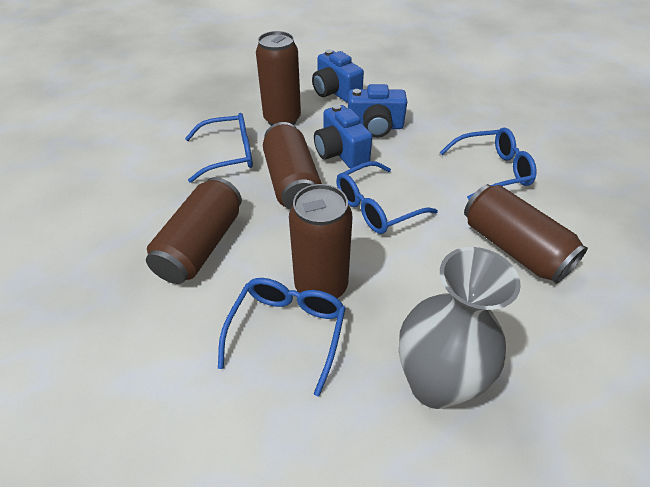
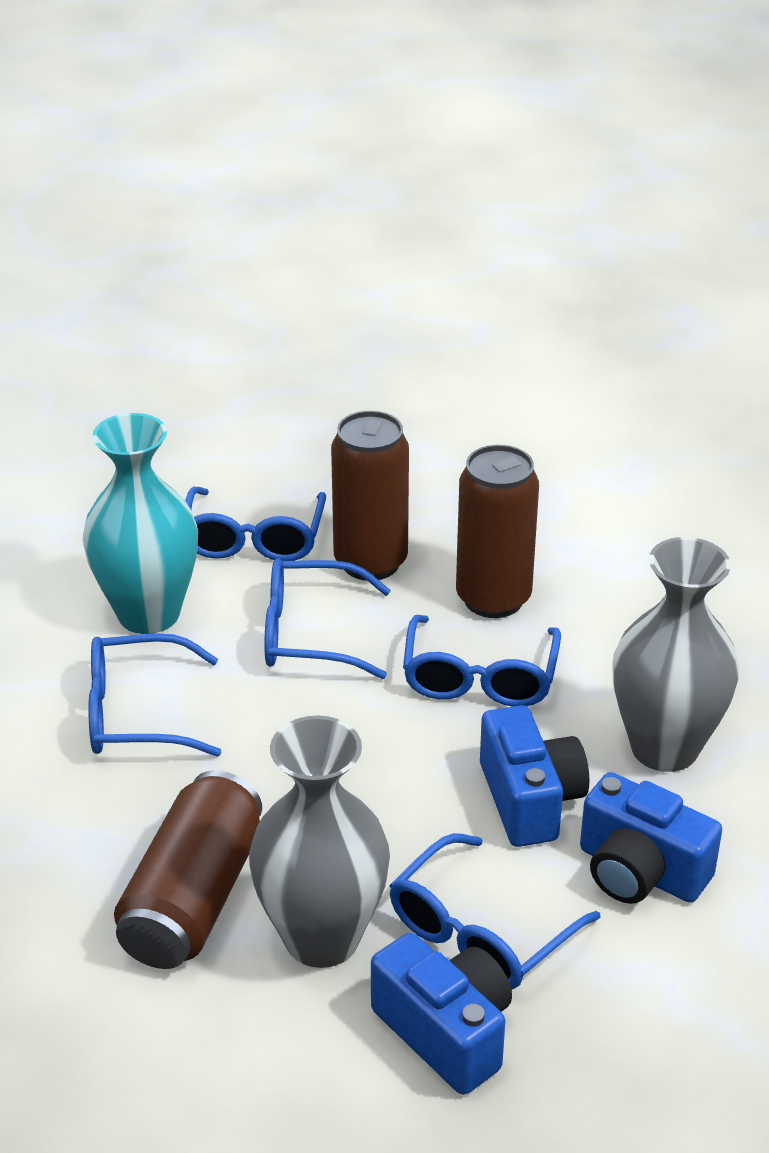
blue glasses: 4 -> 5
brown can: 5 -> 3
grey vase: 1 -> 2
turquoise vase: 0 -> 1

